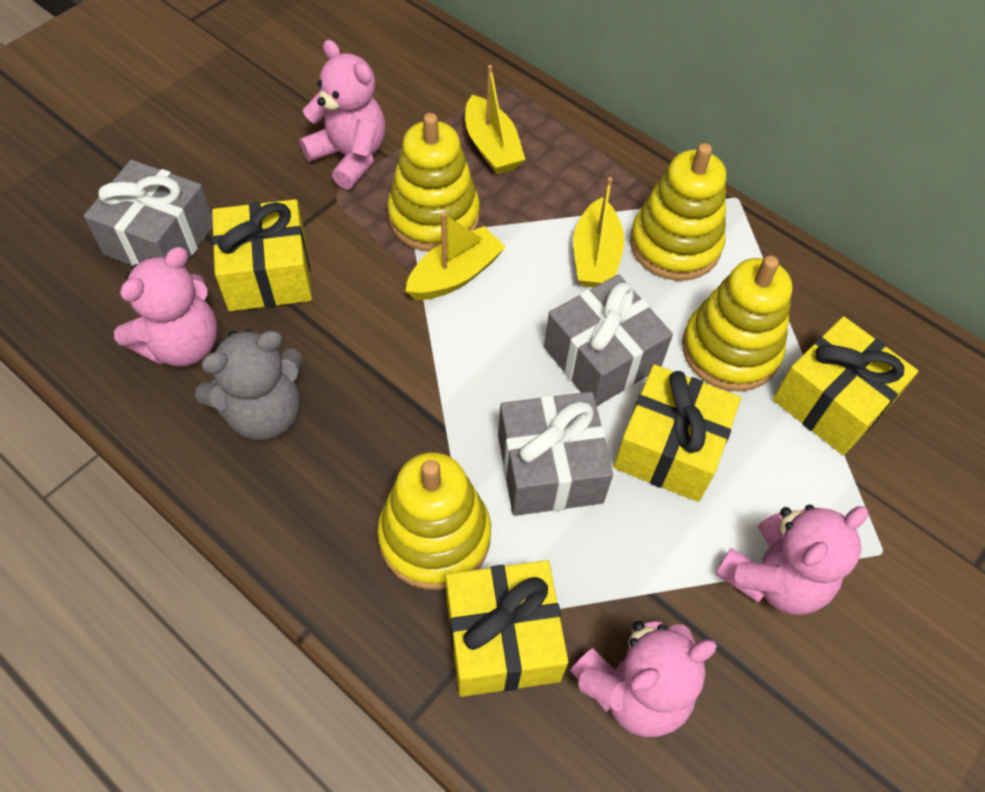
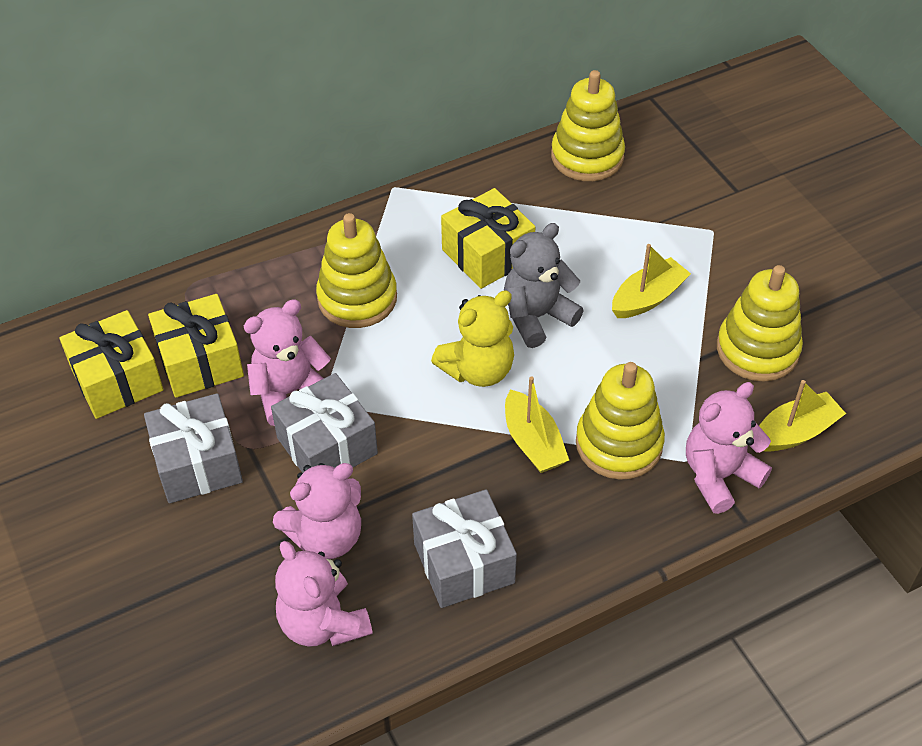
yellow gift: 4 -> 3
yellow teddy bear: 0 -> 1

